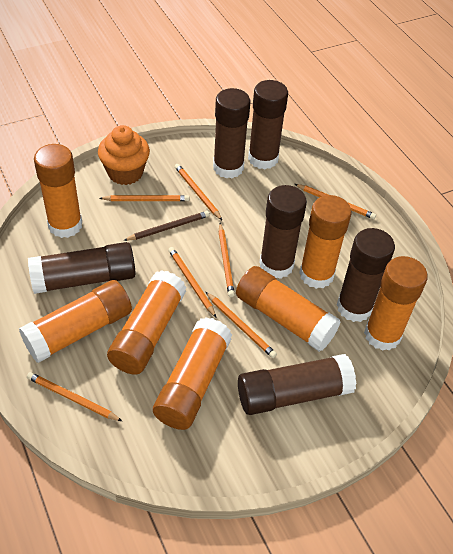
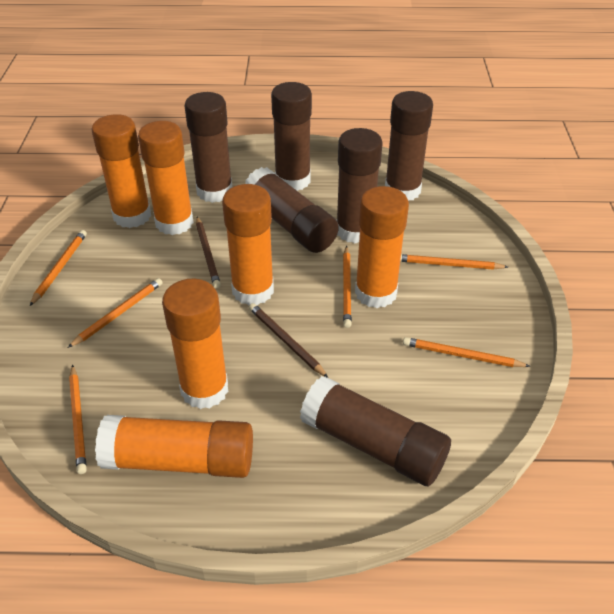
brown pencil: 1 -> 2
orange cupcake: 1 -> 0
orange glue stick: 7 -> 6
orange pencil: 7 -> 6

